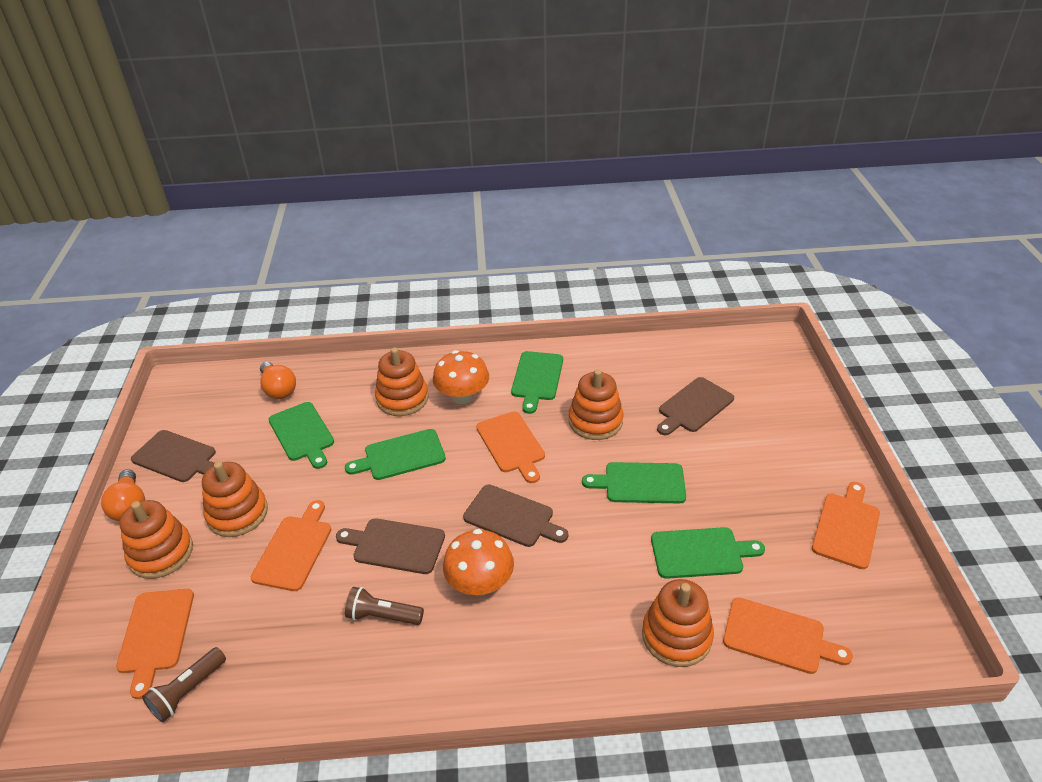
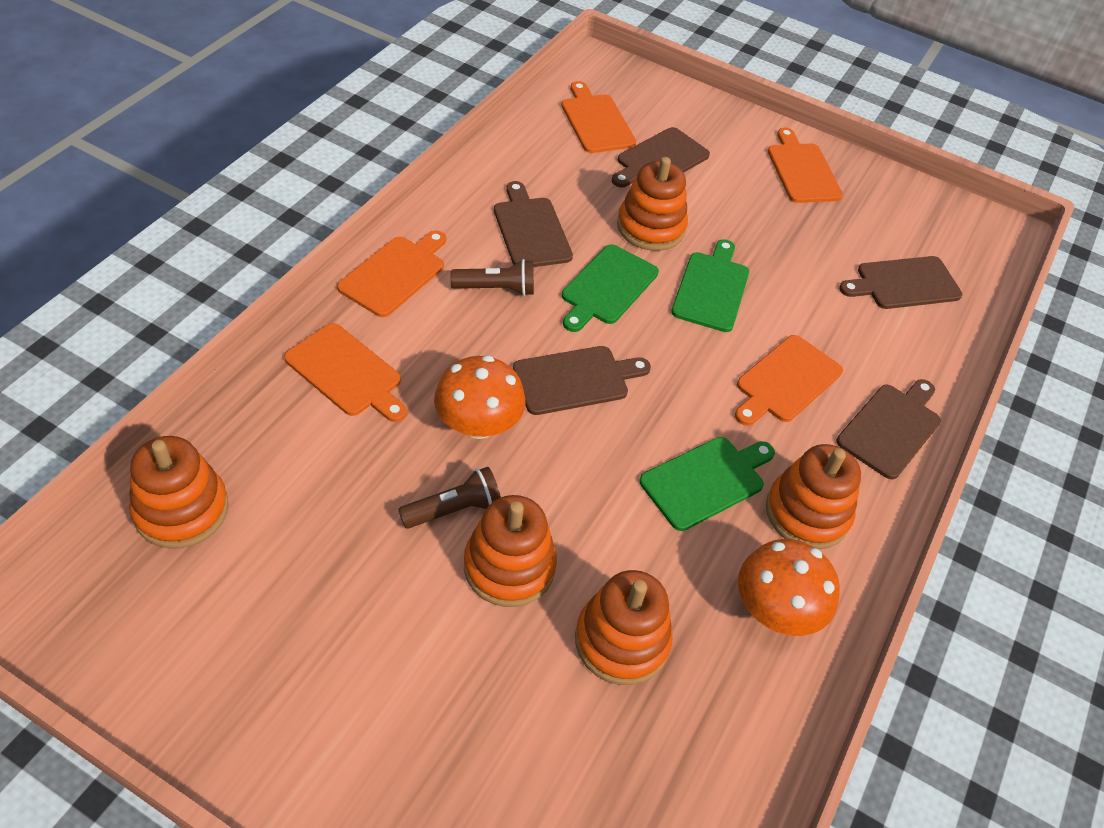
brown cutting board: 4 -> 5
green cutting board: 5 -> 3
orange light bulb: 2 -> 0

